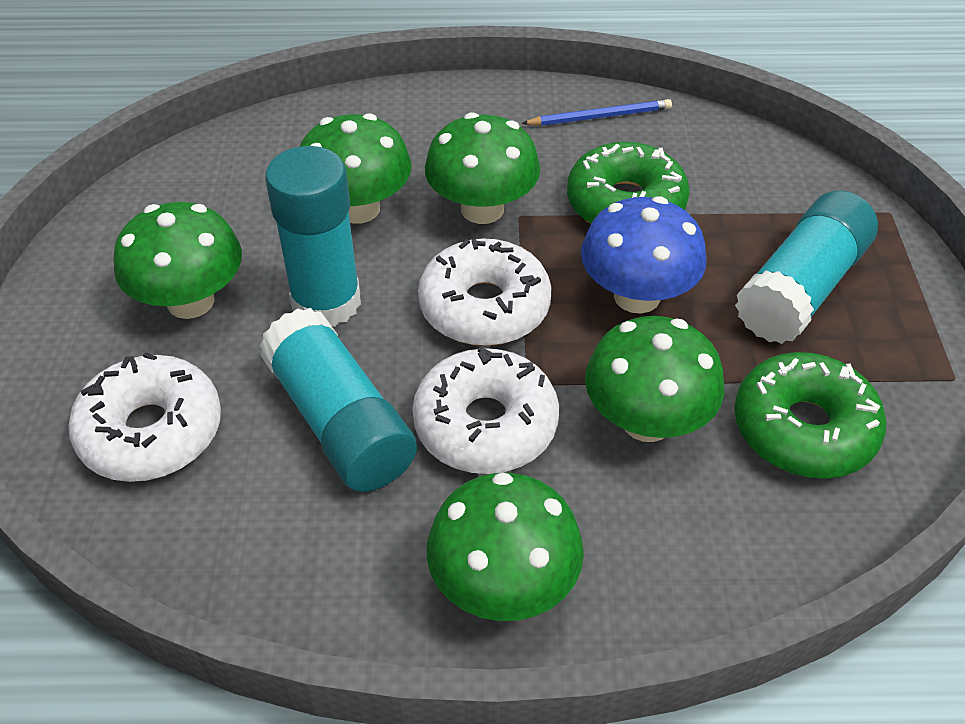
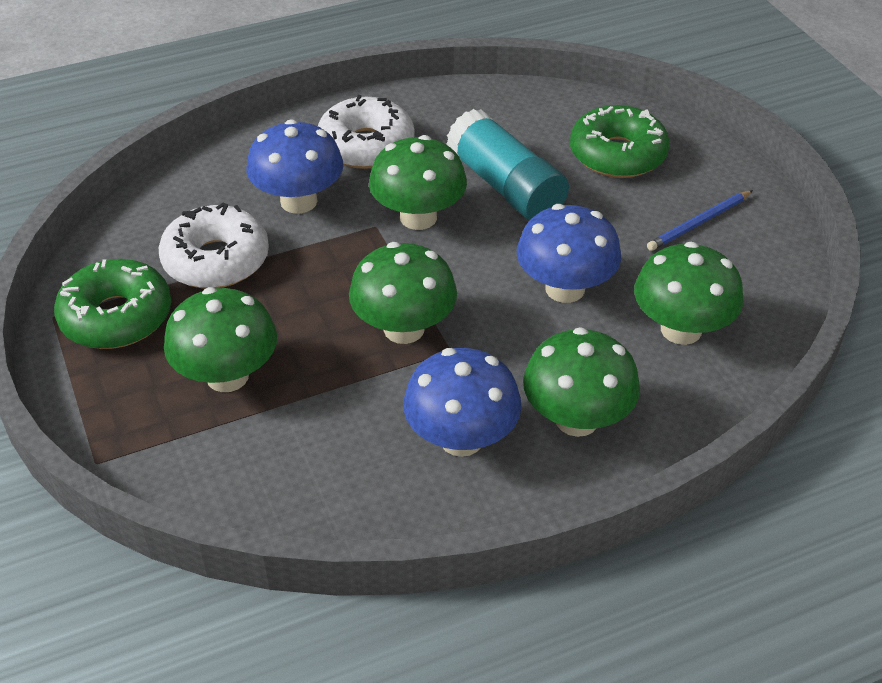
blue mushroom: 1 -> 3
turquoise glue stick: 3 -> 1
white donut: 3 -> 2

